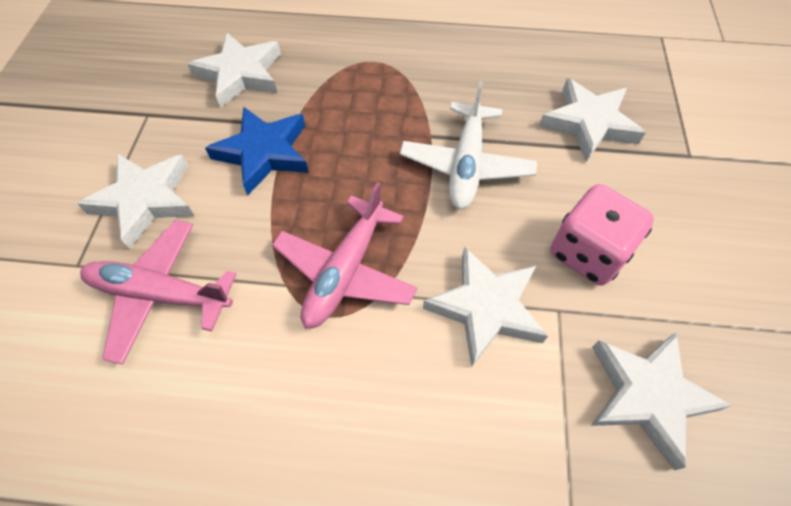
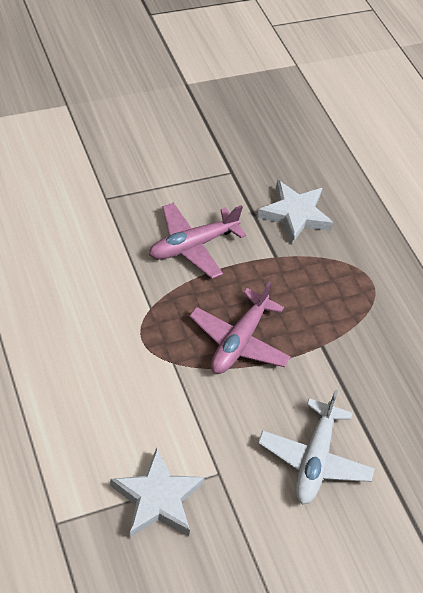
blue star: 1 -> 0
pink dice: 1 -> 0
white star: 5 -> 2

